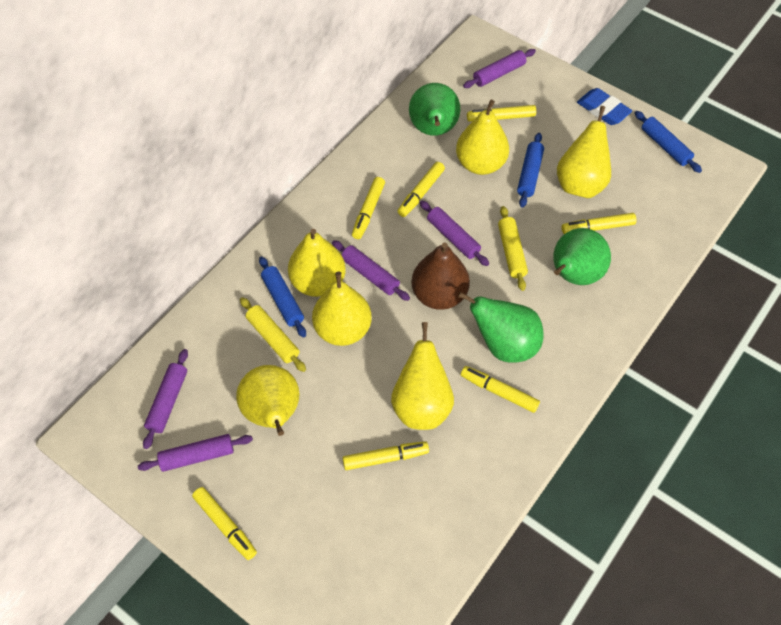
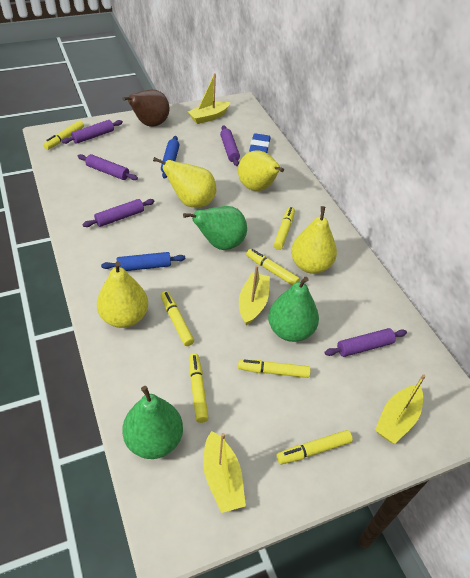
blue rolling pin: 3 -> 2
yellow boat: 0 -> 4
yellow pear: 6 -> 4
yellow rolling pin: 2 -> 0

